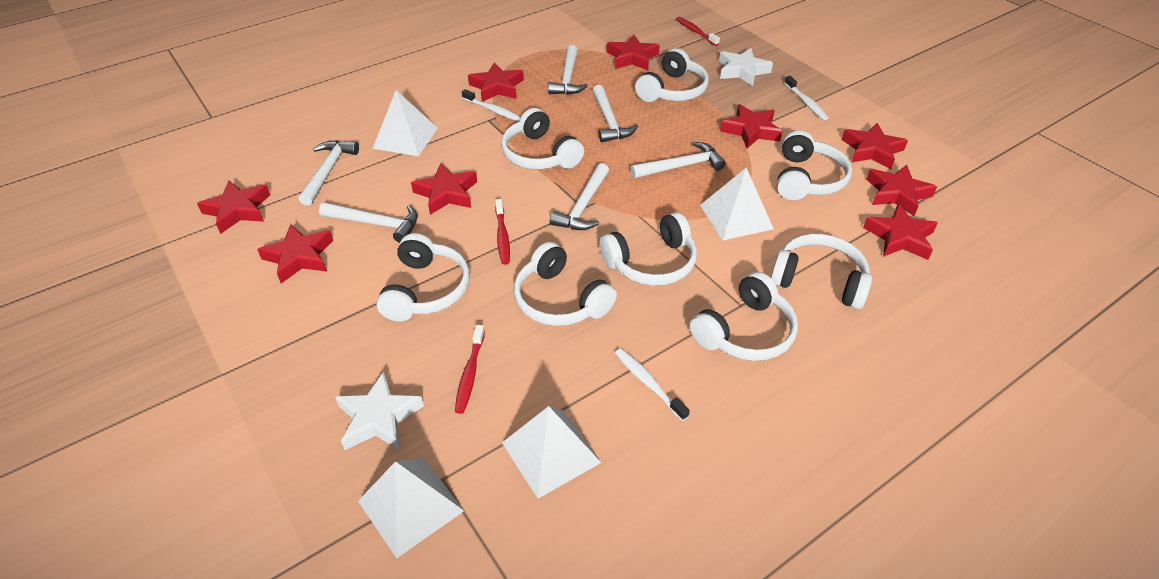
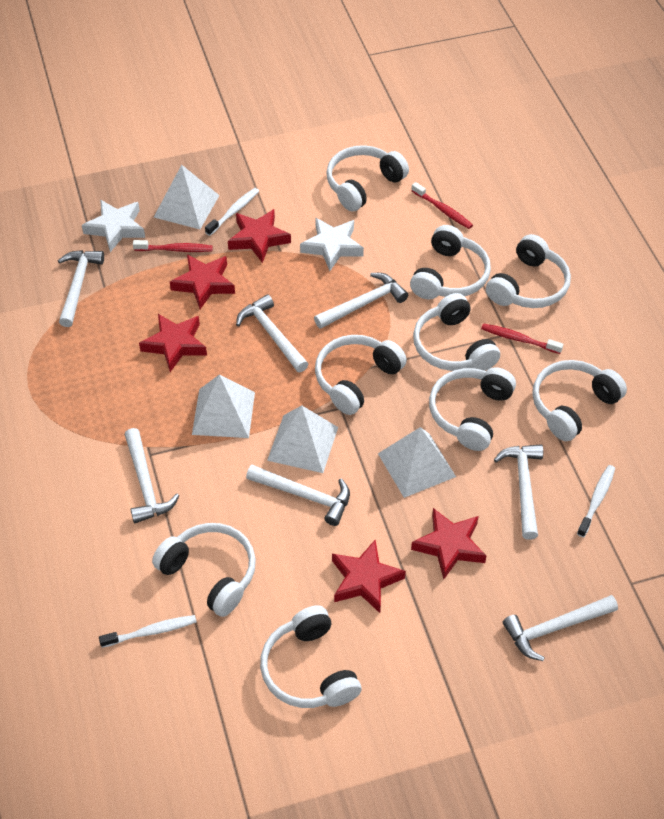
red star: 9 -> 5
white hammer: 6 -> 7
white headphones: 8 -> 9

